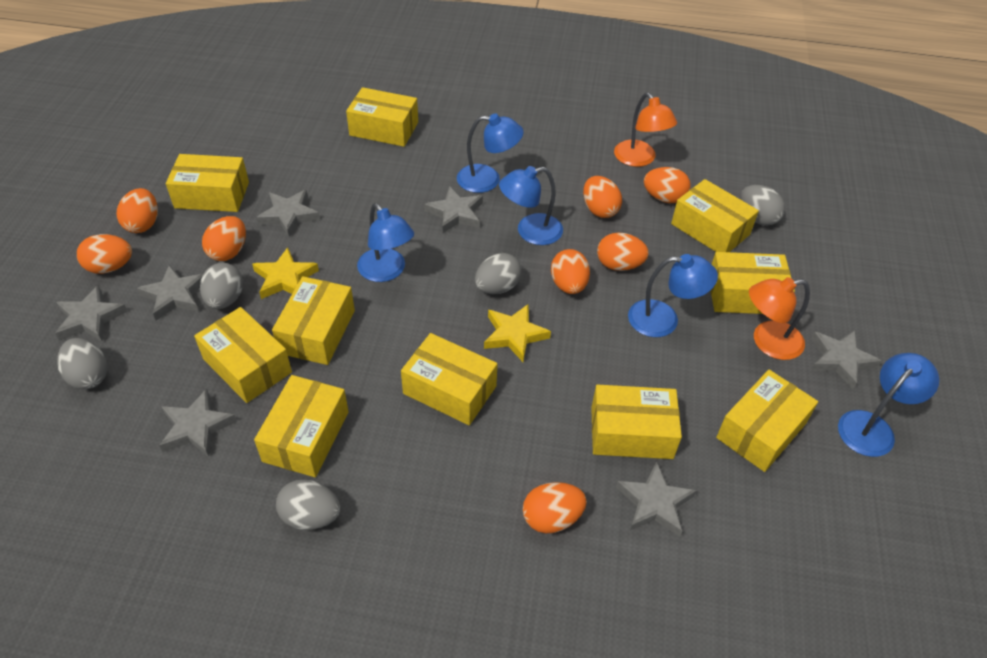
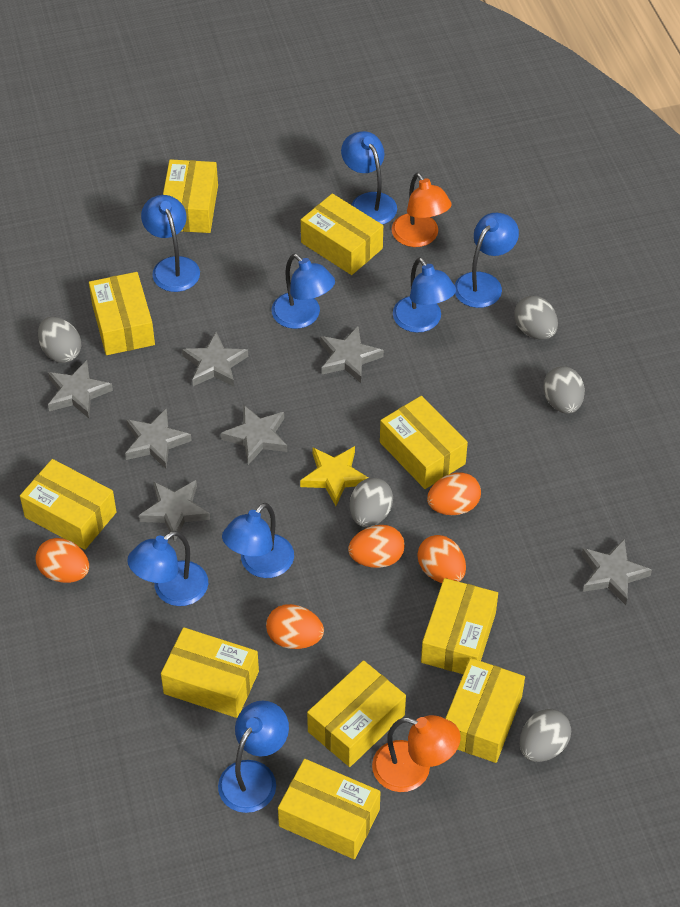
blue lamp: 5 -> 8
orange egg: 8 -> 5
yellow star: 2 -> 1

